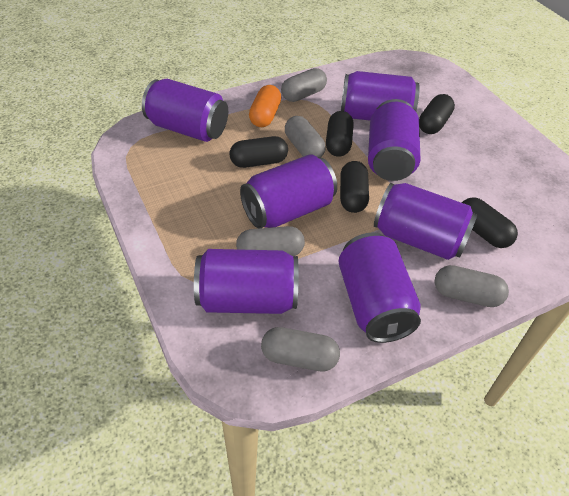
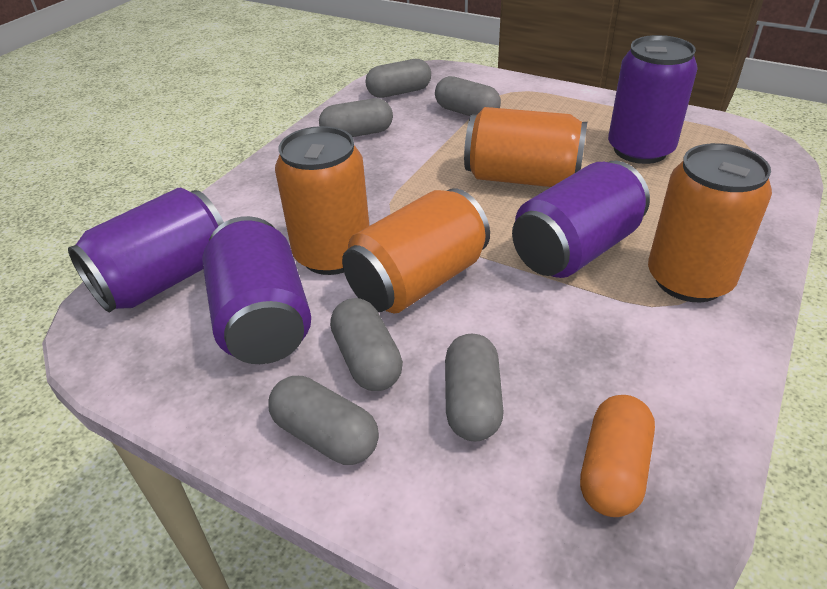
black capsule: 5 -> 0
grey capsule: 5 -> 6
orange can: 0 -> 4
purple can: 7 -> 4

